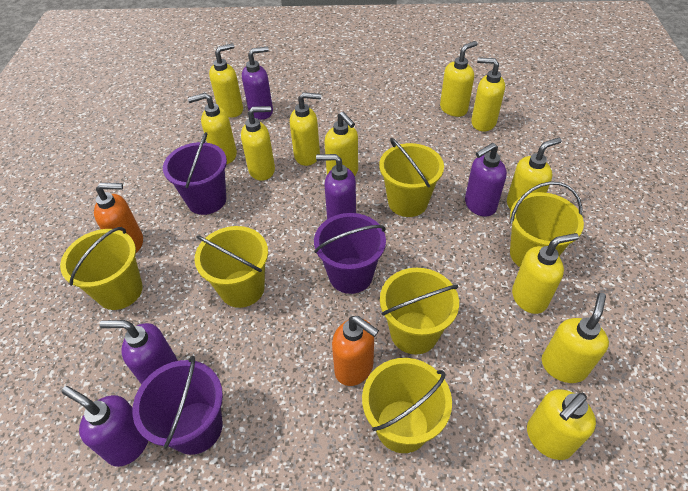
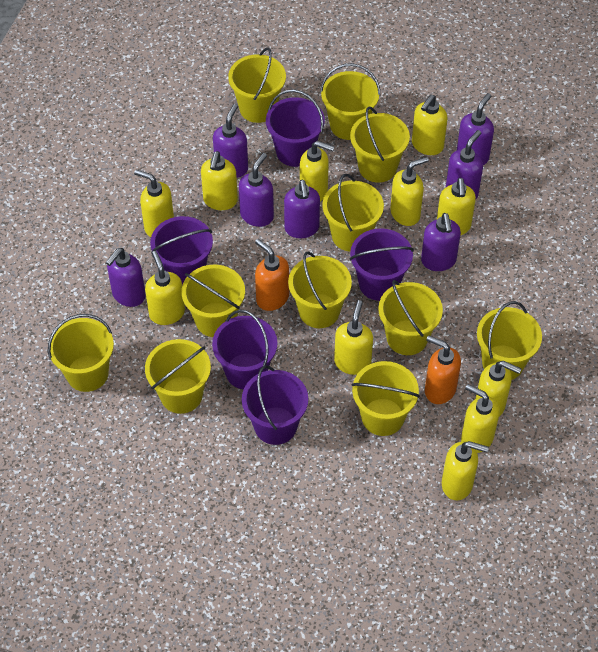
purple bucket: 3 -> 5
purple soap dispenser: 5 -> 7
yellow bucket: 6 -> 11

